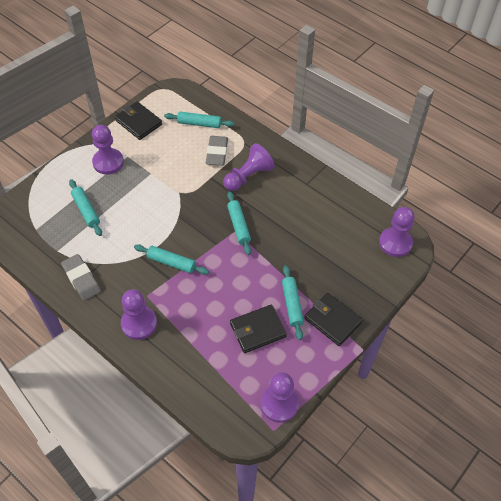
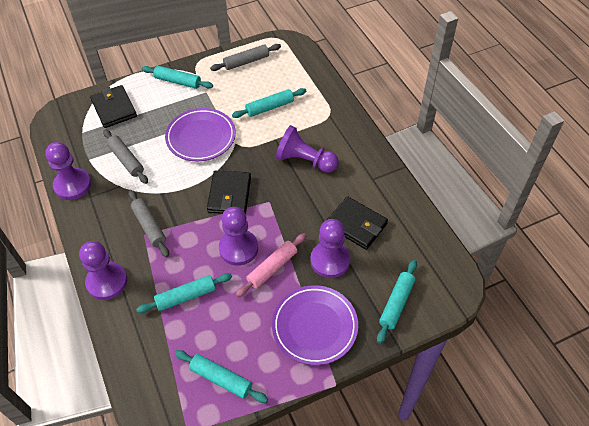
grey eraser: 2 -> 0
grey rolling pin: 0 -> 3
pink rolling pin: 0 -> 1
purple plate: 0 -> 2

